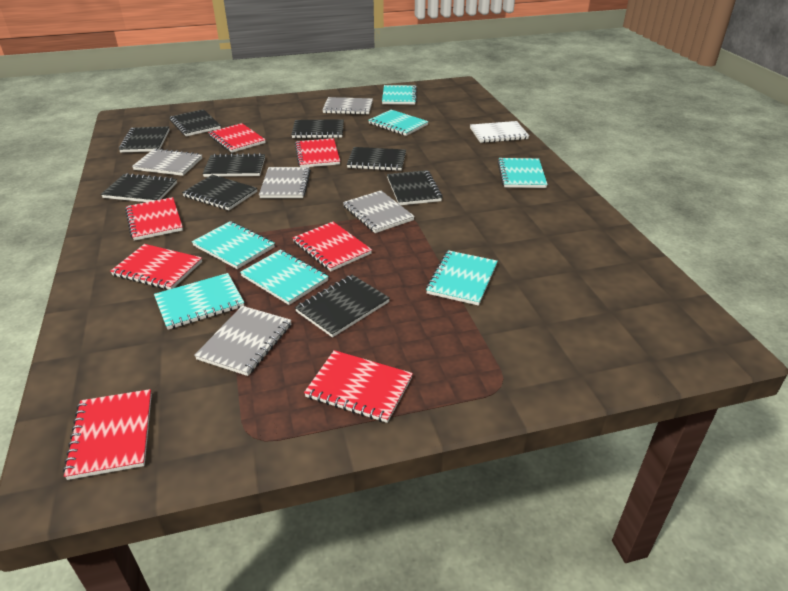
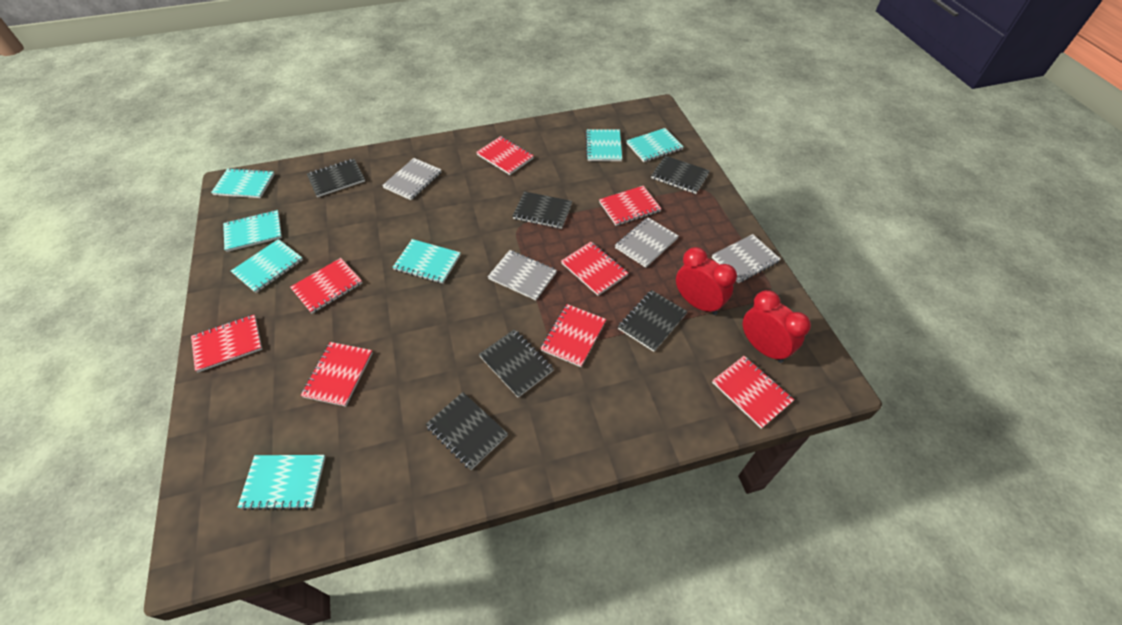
black notebook: 9 -> 6
grey notebook: 5 -> 4
red clock: 0 -> 2
red notebook: 7 -> 8
white notebook: 1 -> 0

